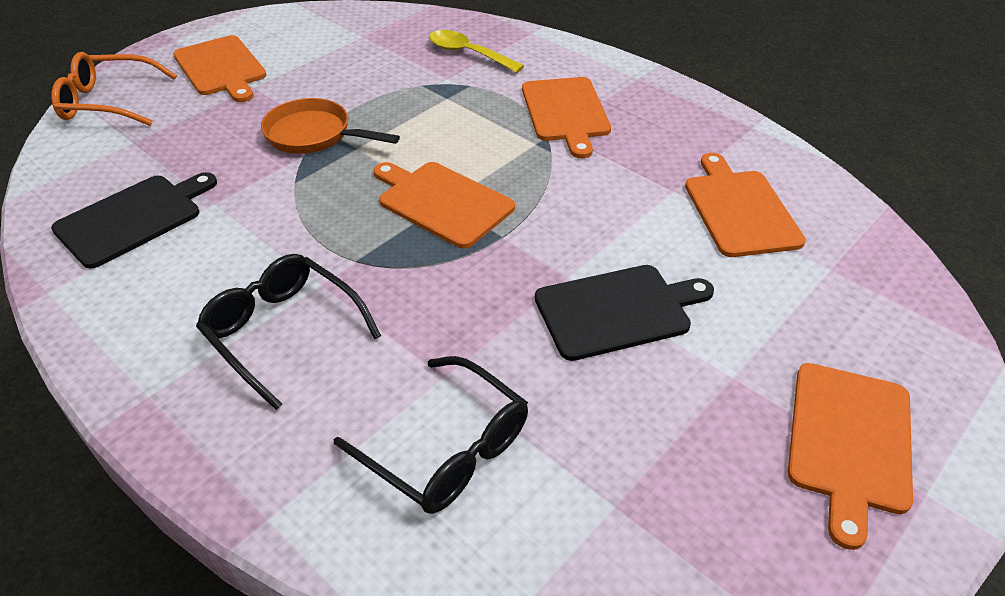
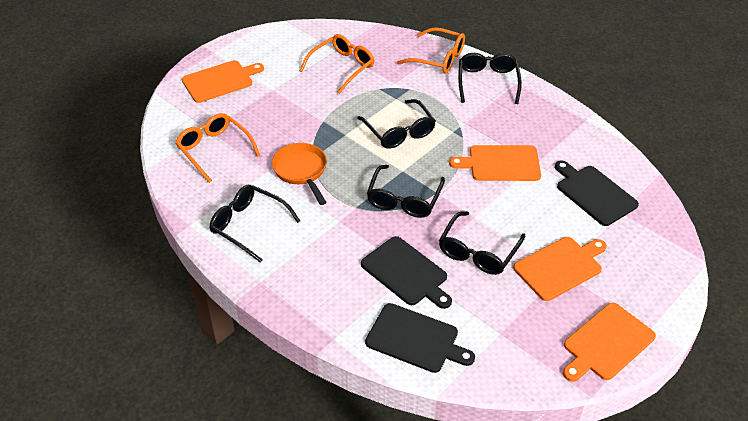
black cutting board: 2 -> 3
black glasses: 2 -> 5
orange cutting board: 5 -> 4
orange glasses: 1 -> 3
yellow spoon: 1 -> 0

